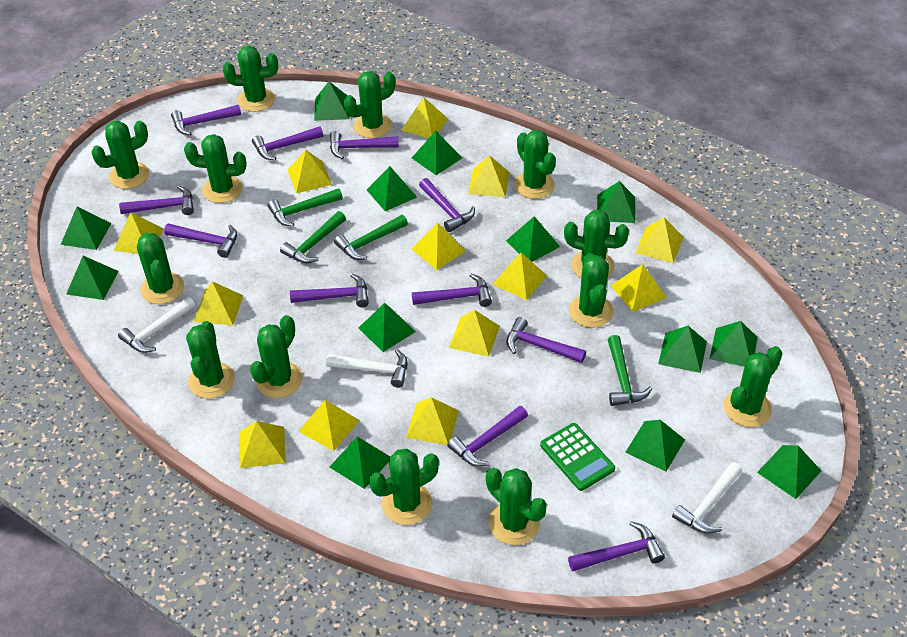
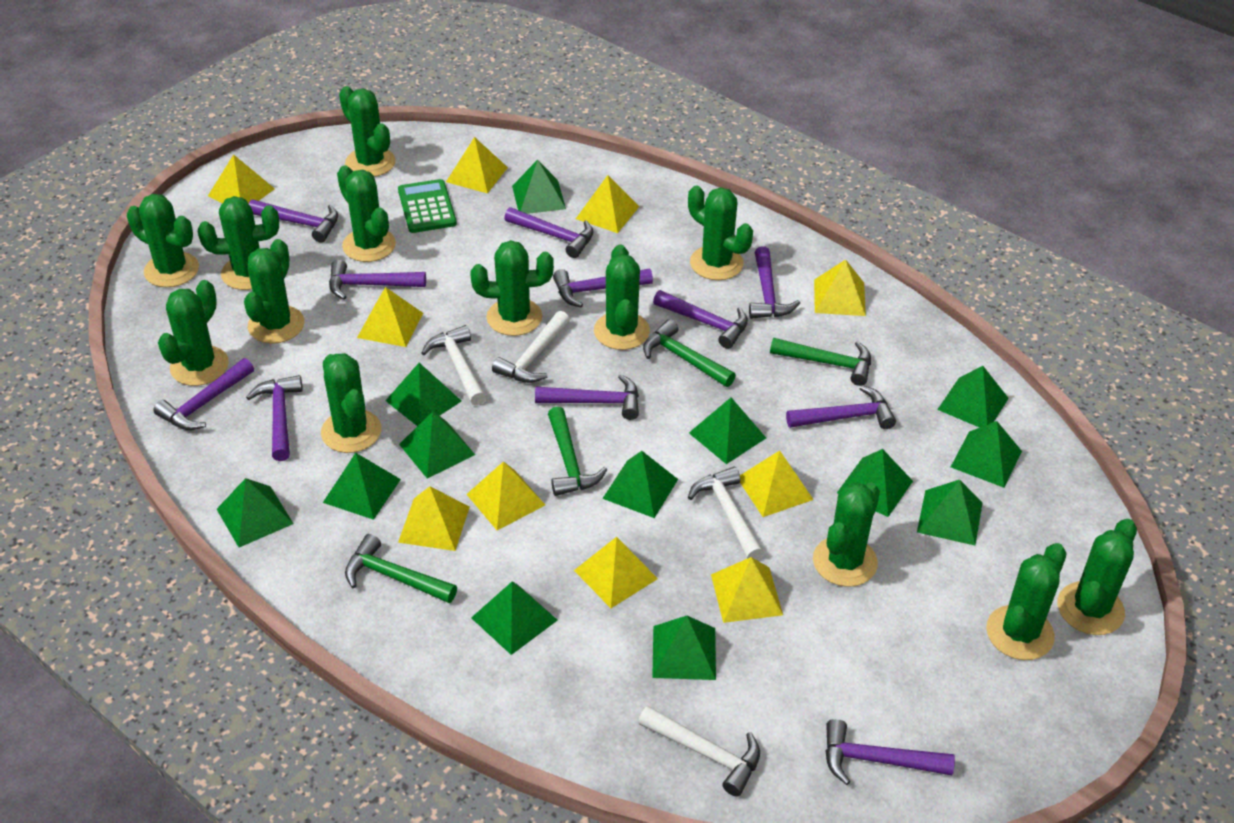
white hammer: 3 -> 4
yellow pyramid: 13 -> 10

